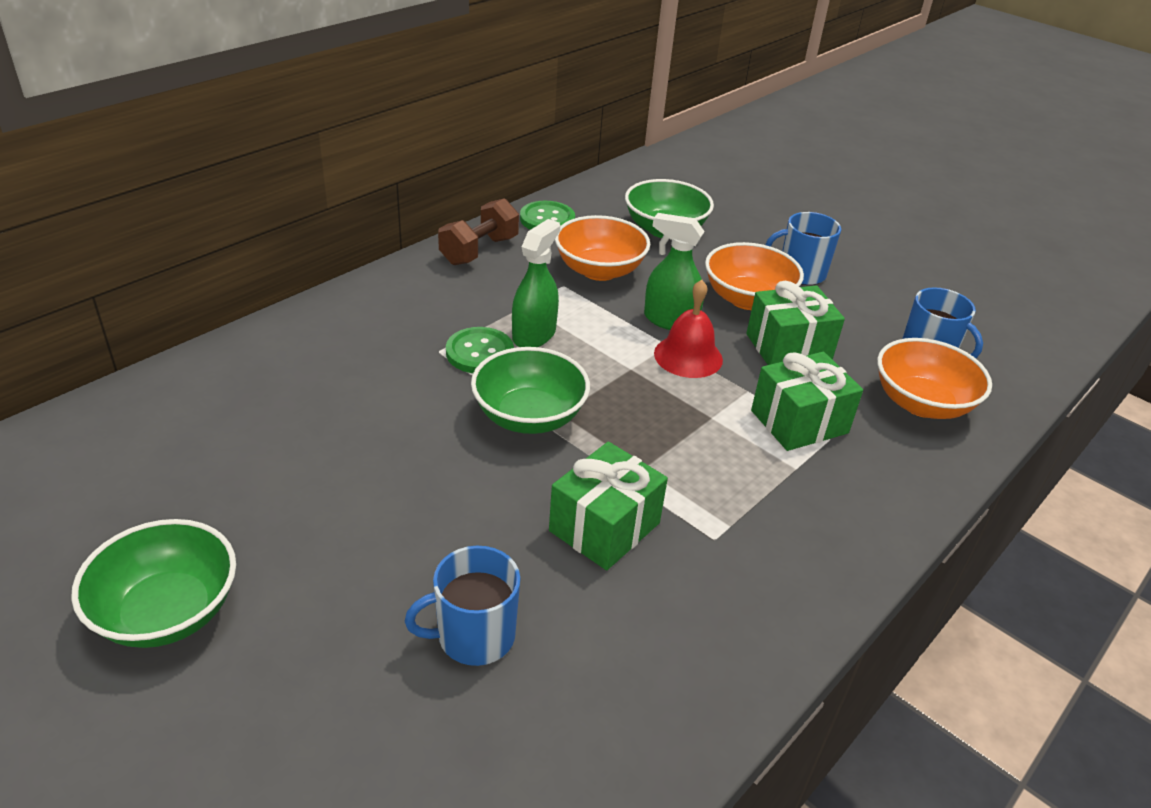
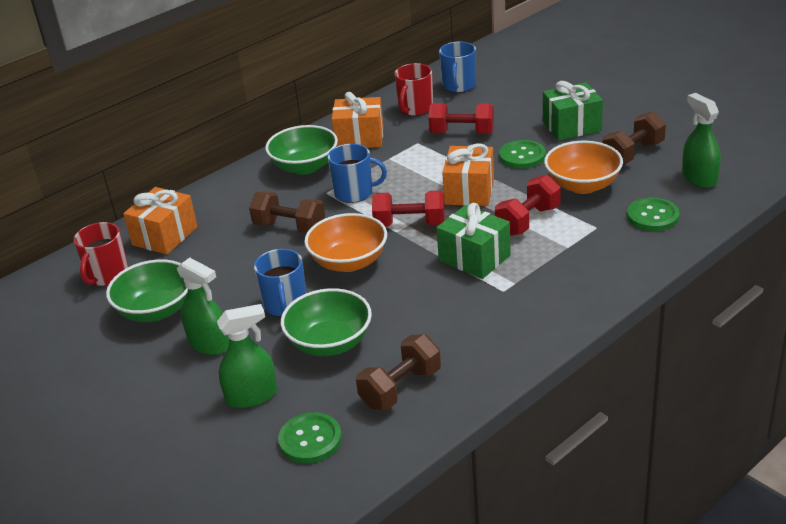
brown dumbbell: 1 -> 3
green button: 2 -> 3
green gift: 3 -> 2
green spray bottle: 2 -> 3
orange bowl: 3 -> 2
orange gift: 0 -> 3
red bell: 1 -> 0
red dumbbell: 0 -> 3
red mug: 0 -> 2

